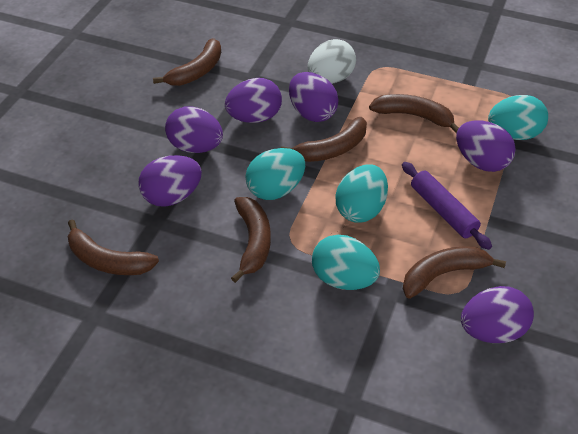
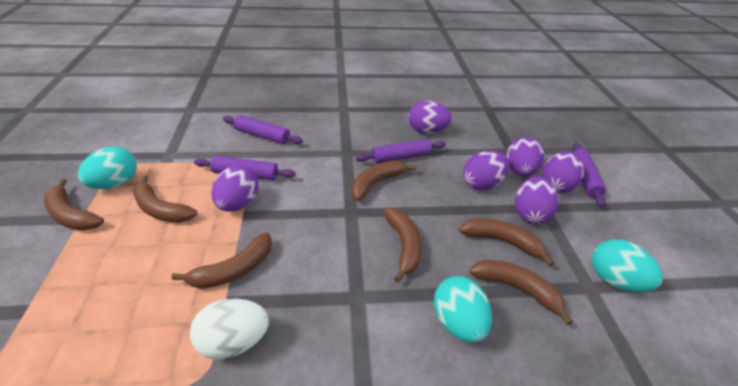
brown banana: 6 -> 7
purple rolling pin: 1 -> 4
turquoise egg: 4 -> 3

